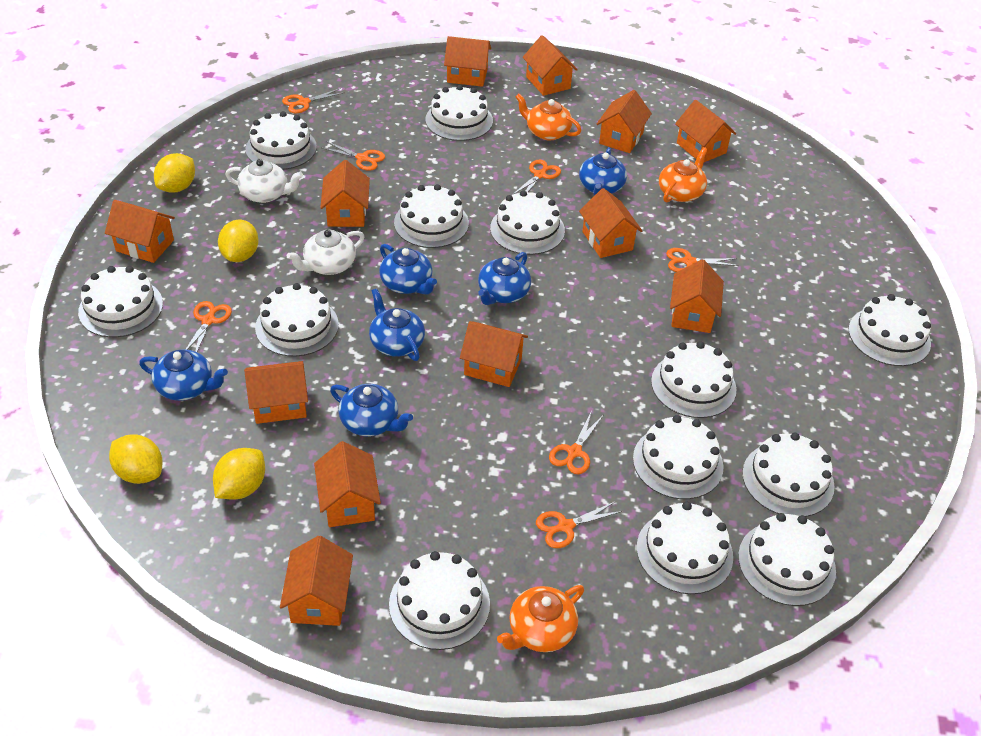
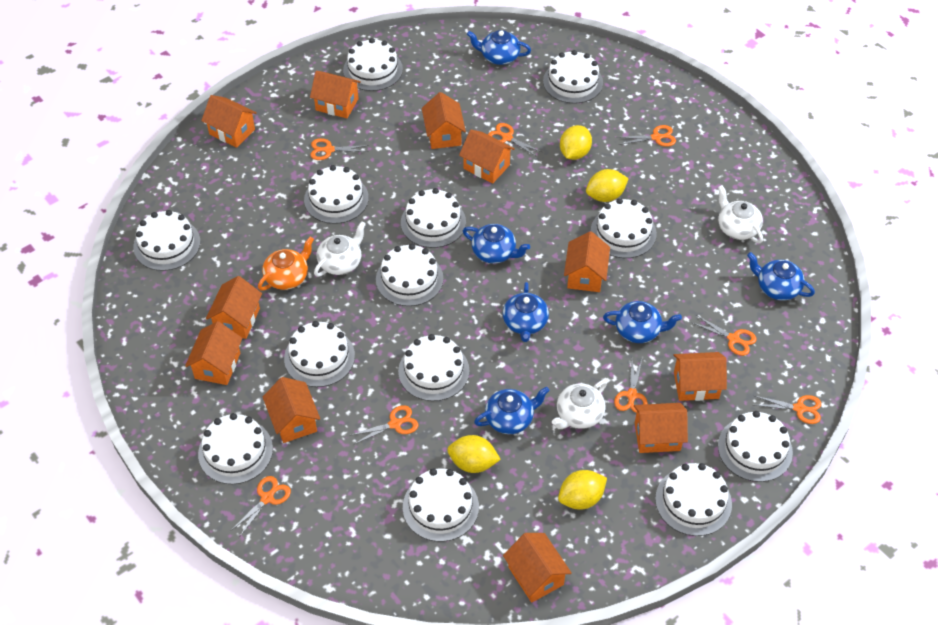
orange house: 12 -> 11
orange scissors: 7 -> 8
orange teapot: 3 -> 1
white teapot: 2 -> 3

